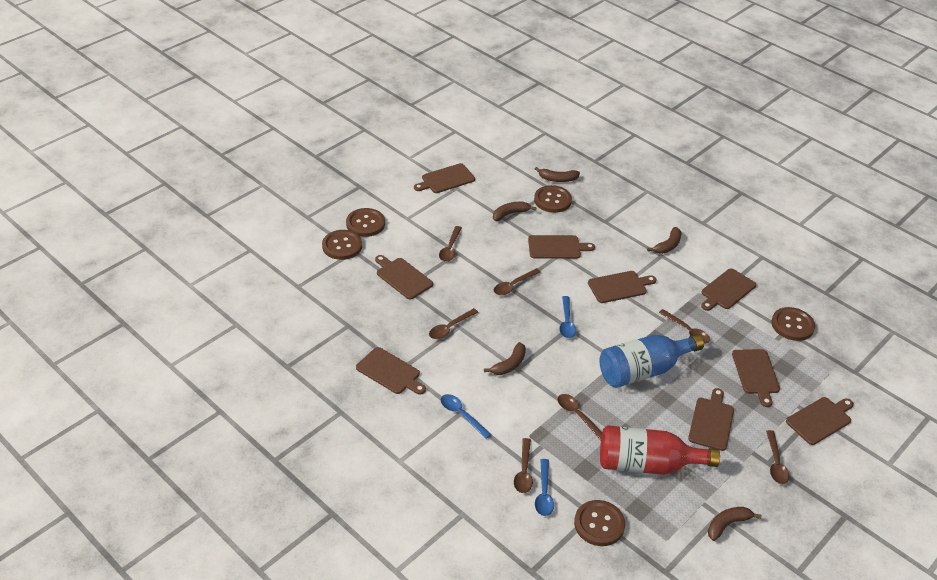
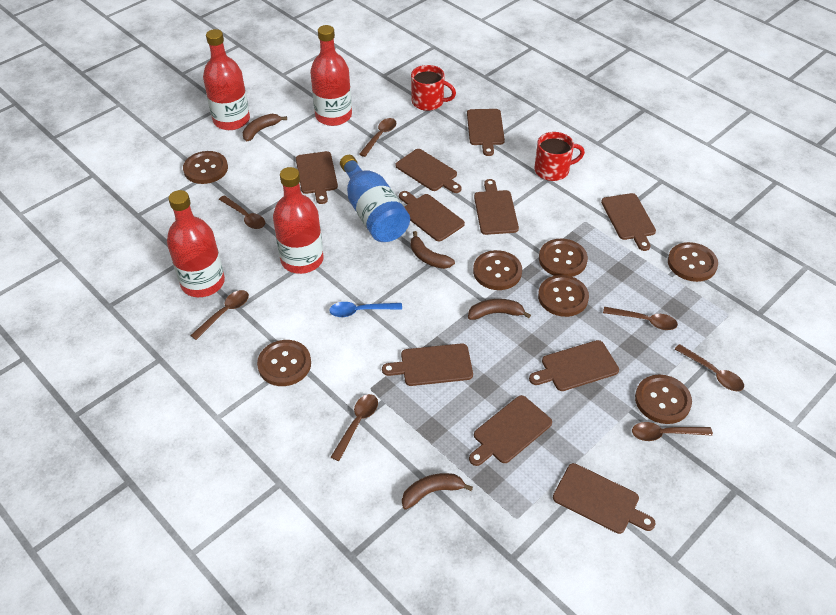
blue spoon: 3 -> 1
brown banana: 5 -> 4
brown button: 5 -> 7
brown cutting board: 9 -> 10
red bottle: 1 -> 4
red mug: 0 -> 2

